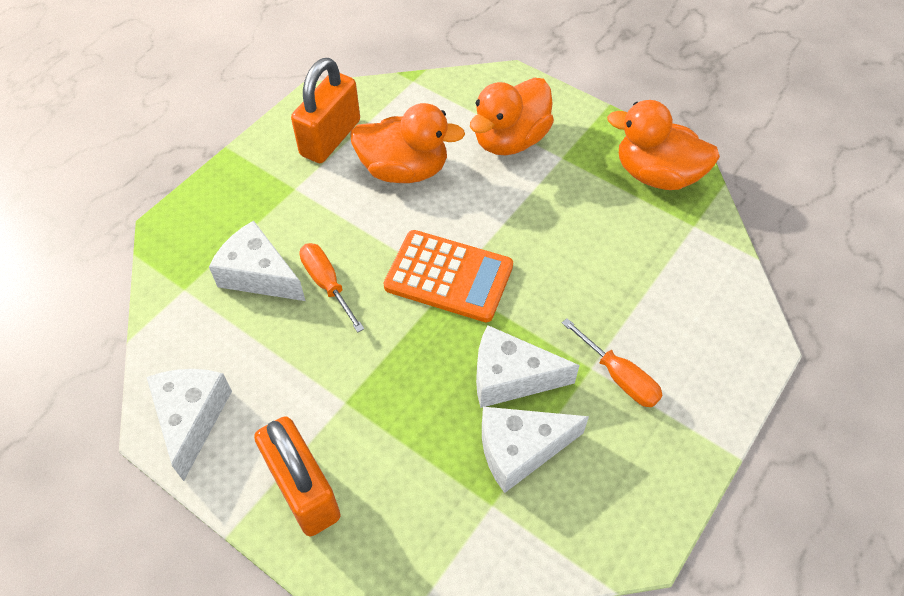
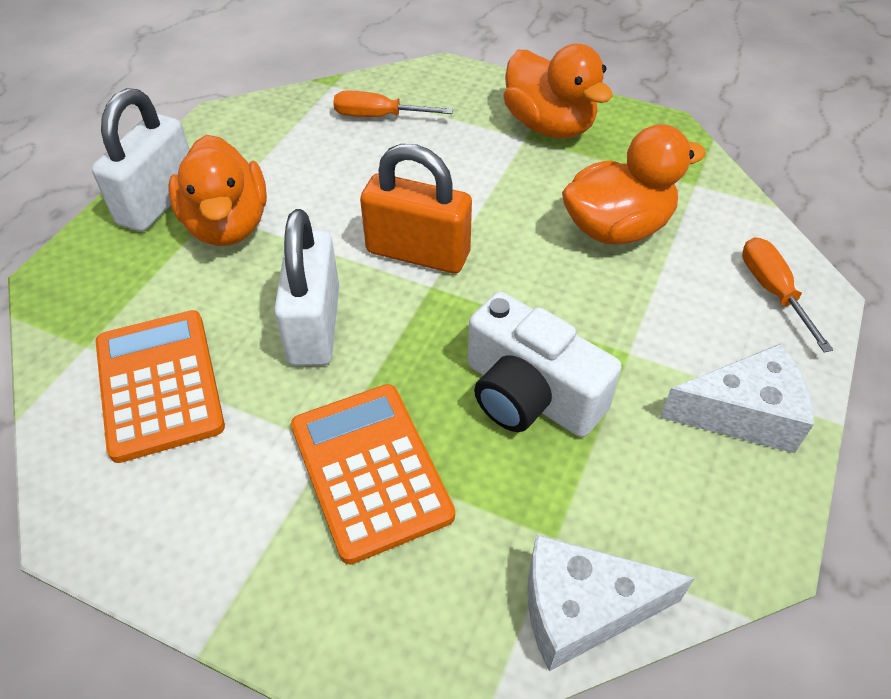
orange calculator: 1 -> 2
orange padlock: 2 -> 1
white camera: 0 -> 1
white cheese: 4 -> 2
white padlock: 0 -> 2

